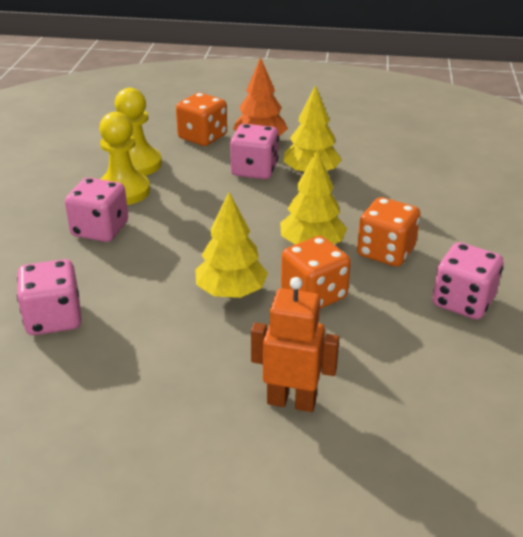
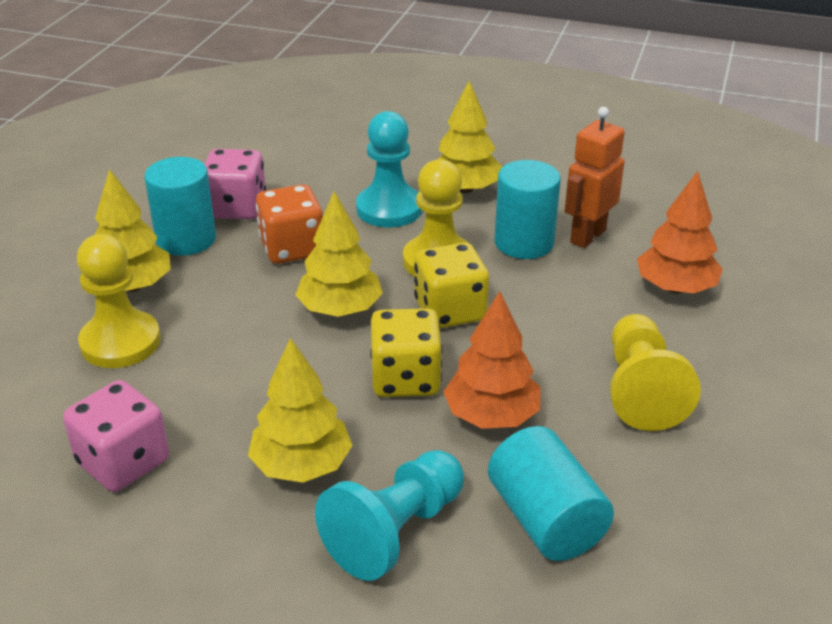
orange dice: 3 -> 1
orange tree: 1 -> 2
pink dice: 4 -> 2
turquoise cylinder: 0 -> 3
turquoise pawn: 0 -> 2
yellow dice: 0 -> 2
yellow pawn: 2 -> 3
yellow tree: 3 -> 4

